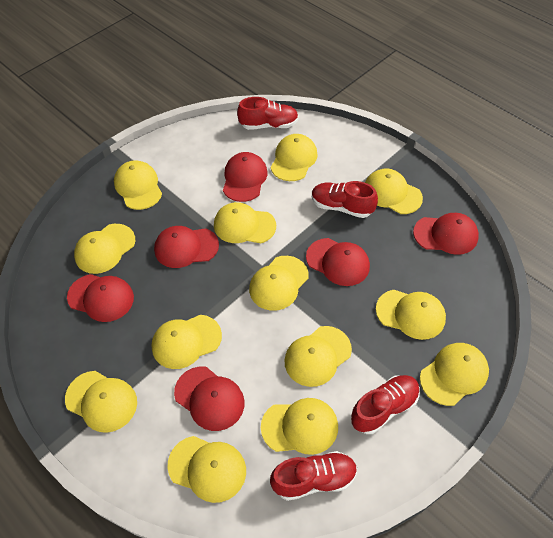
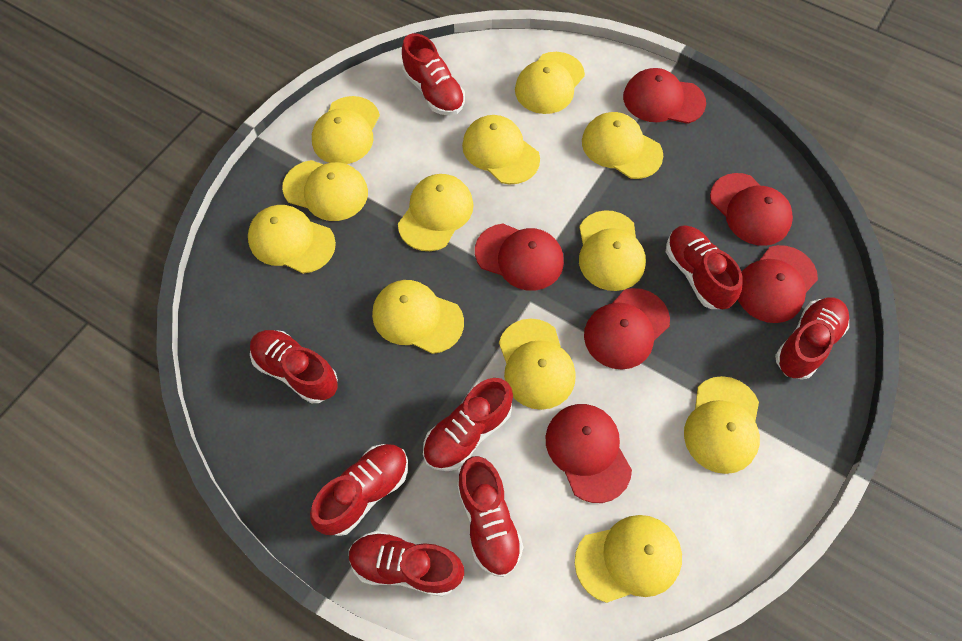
red shoe: 4 -> 8
yellow cap: 13 -> 12

